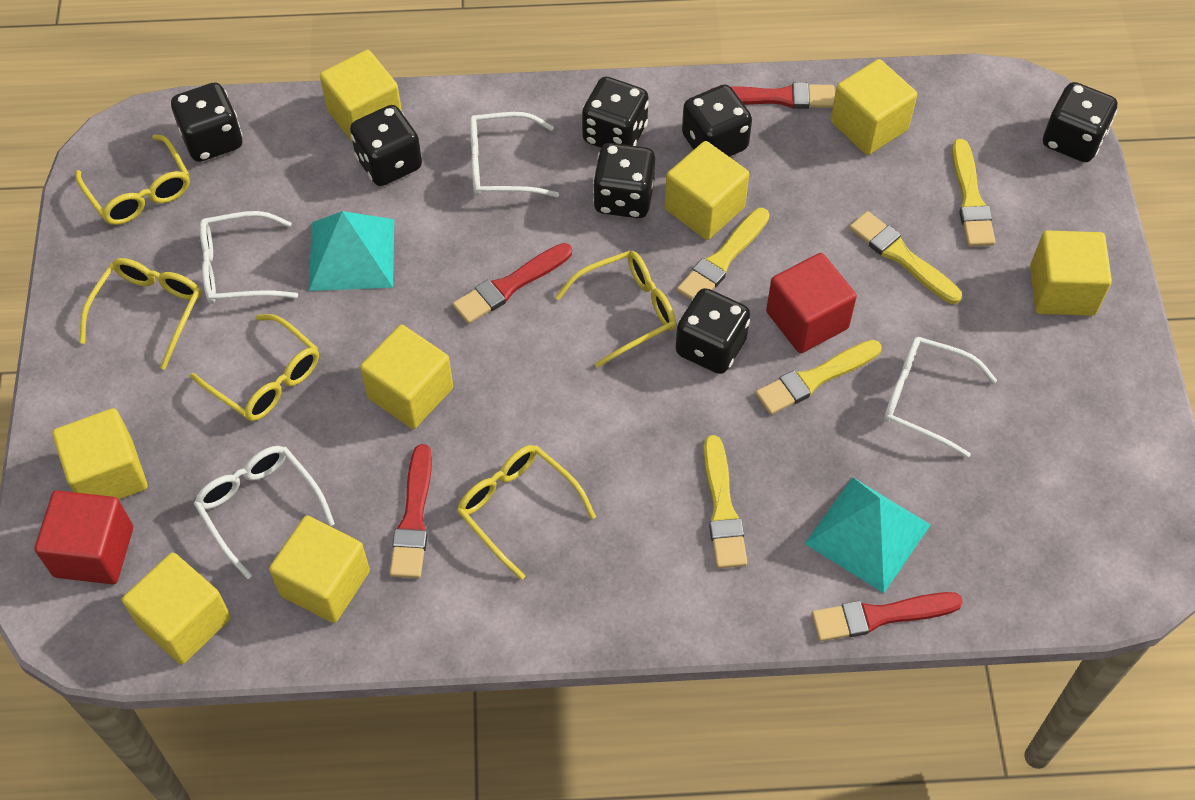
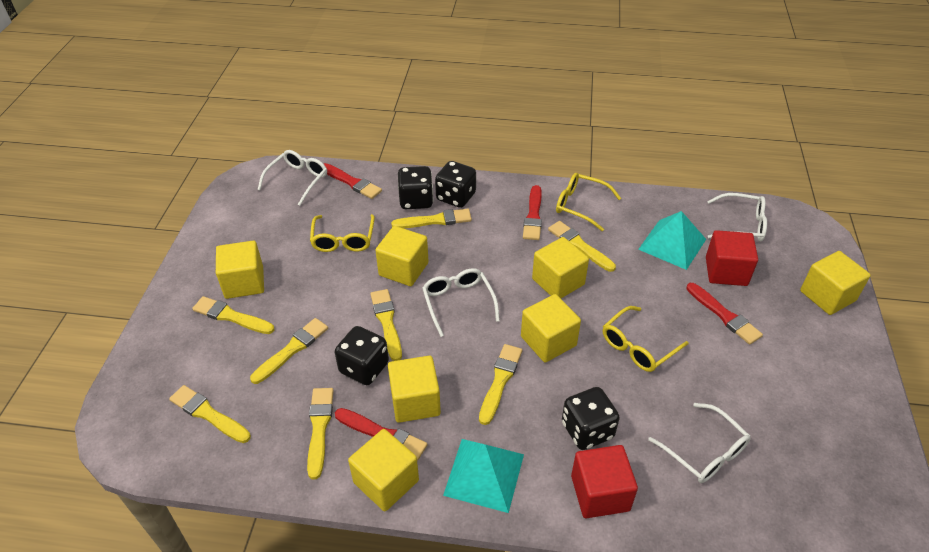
black dice: 7 -> 4
yellow brush: 5 -> 8
yellow cube: 8 -> 7
yellow glasses: 5 -> 3

